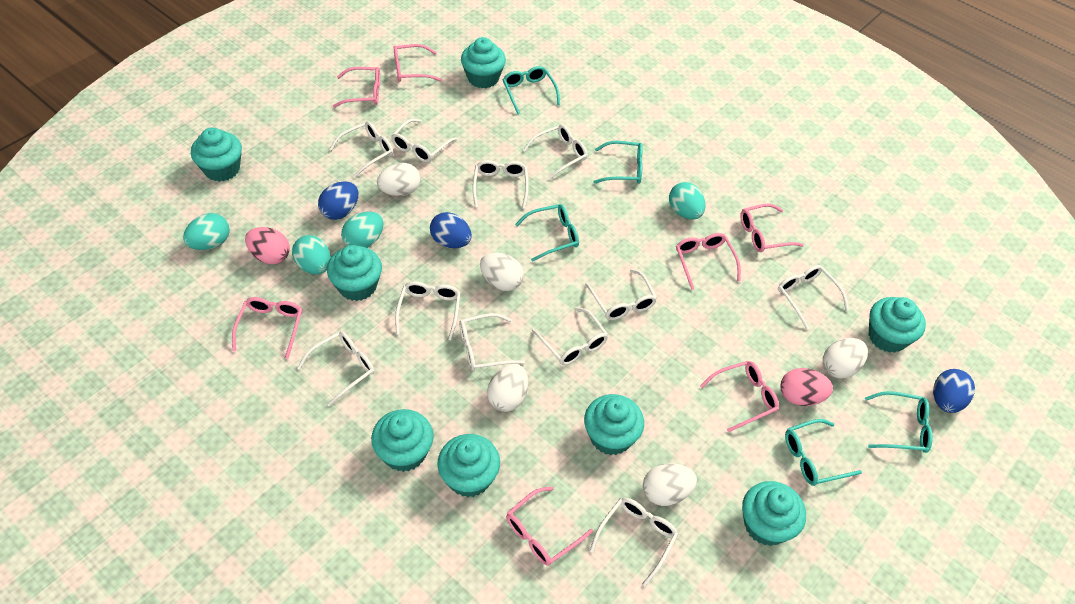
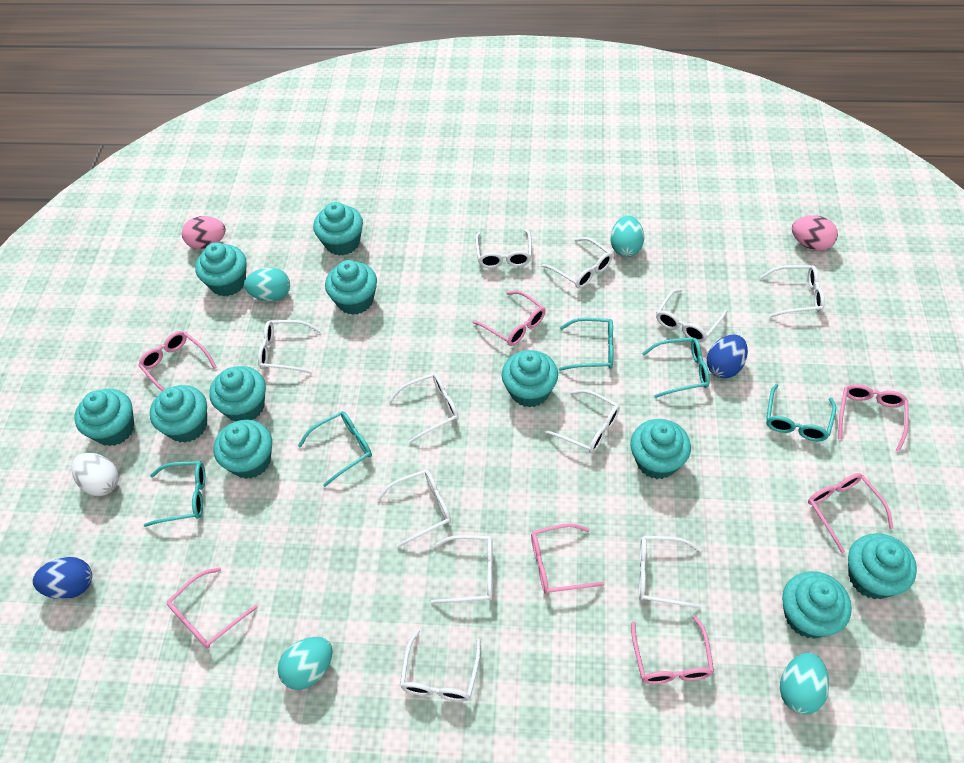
blue egg: 3 -> 2
turquoise cupcake: 8 -> 11
white egg: 5 -> 1

